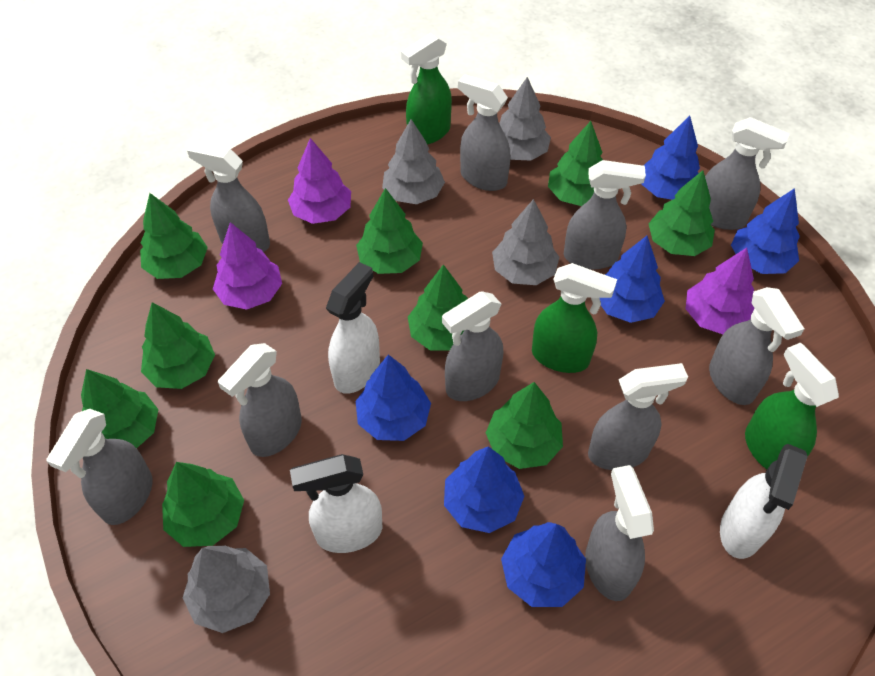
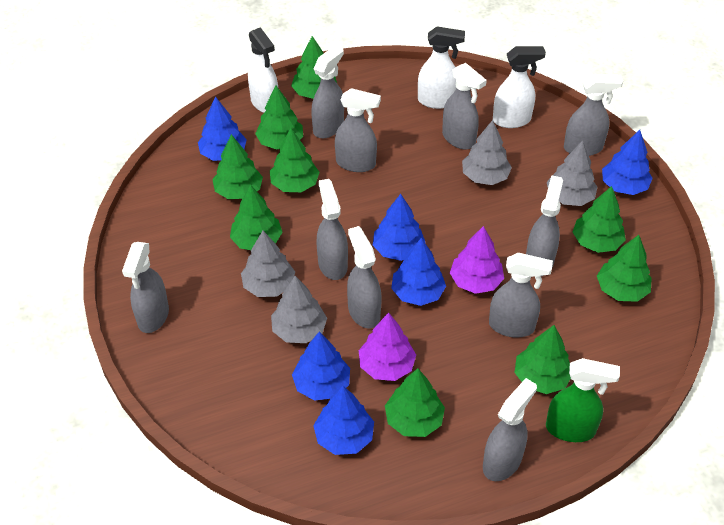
green spray bottle: 3 -> 1
purple tree: 3 -> 2

